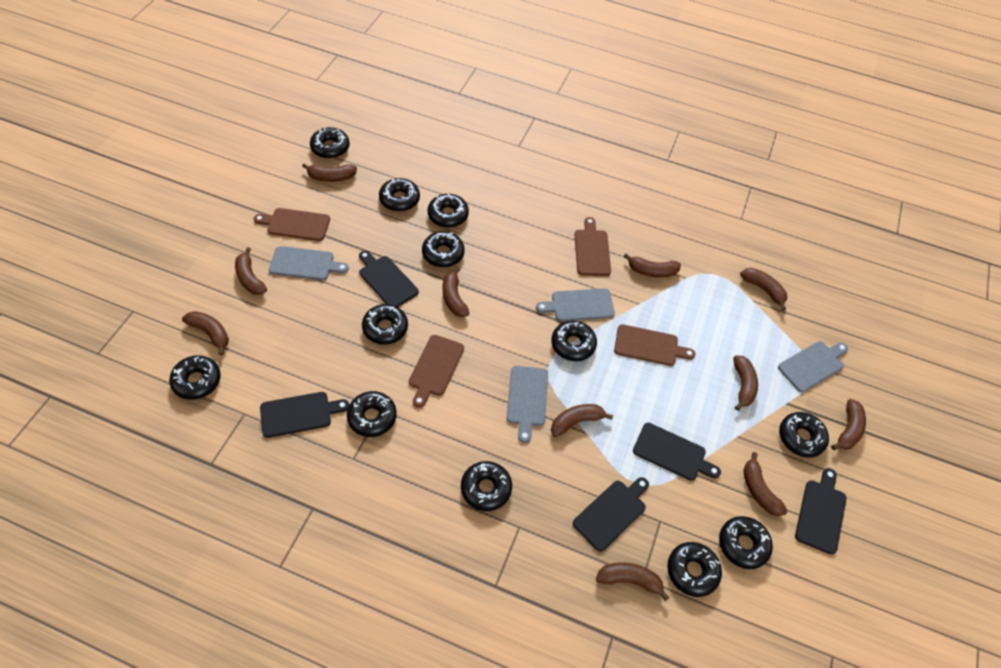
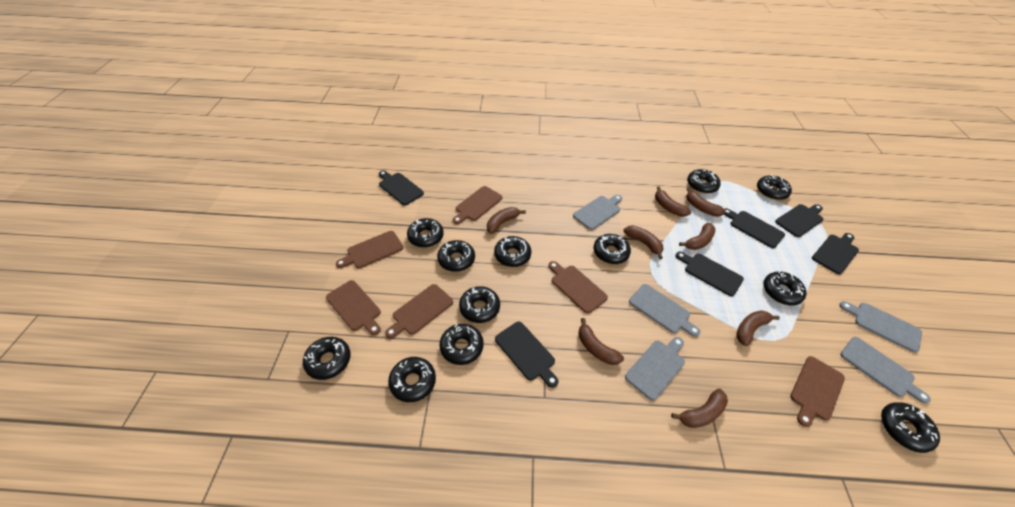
black cutting board: 5 -> 6
brown banana: 11 -> 8
brown cutting board: 4 -> 6
grey cutting board: 4 -> 5

